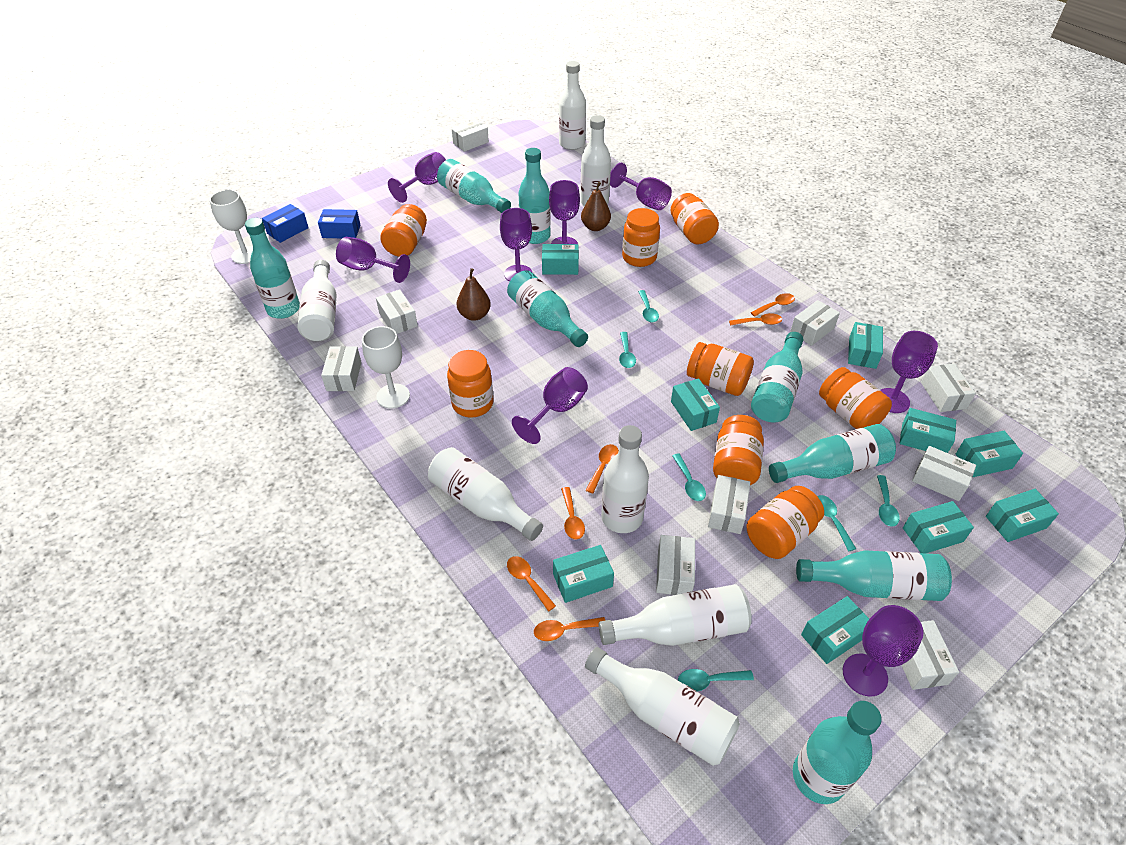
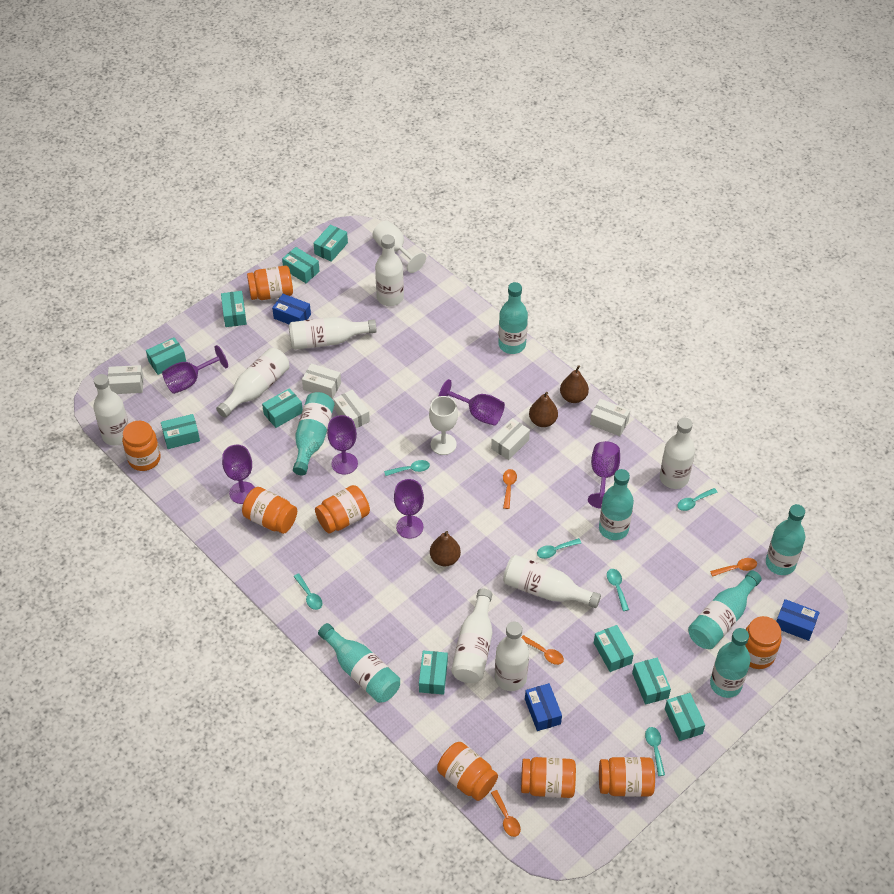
blue box: 2 -> 3
brown pear: 2 -> 3
orange spoon: 6 -> 4
purple goblet: 8 -> 6
turquoise bottle: 8 -> 7
turquoise box: 9 -> 10
white bottle: 7 -> 8
white box: 9 -> 5

